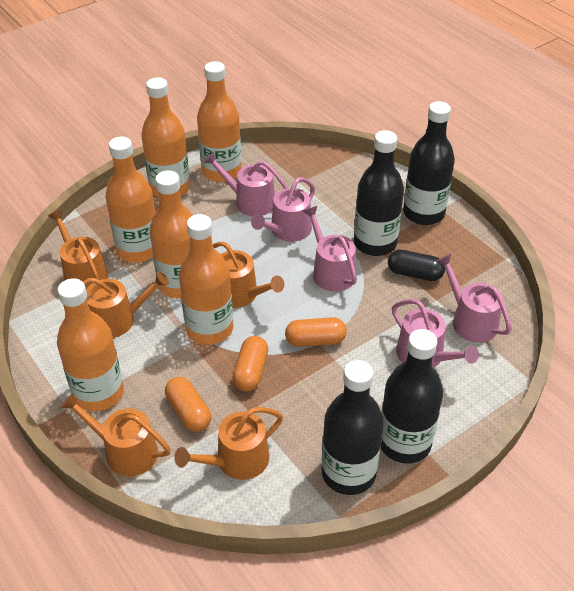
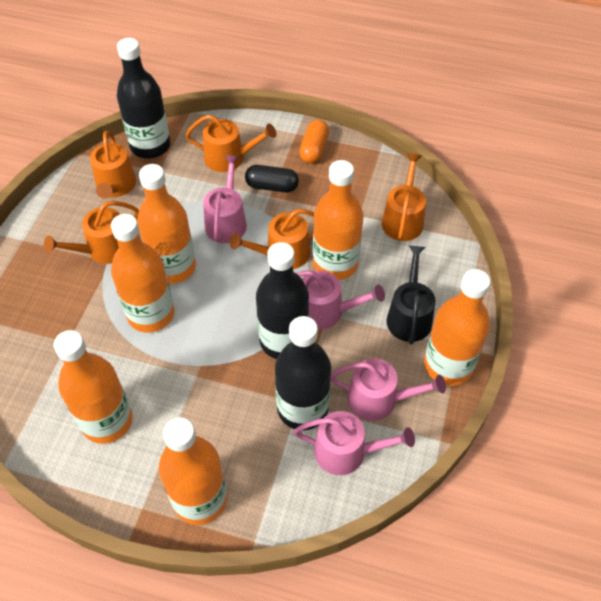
black bottle: 4 -> 3
black watering can: 0 -> 1
orange capsule: 3 -> 1
pink watering can: 5 -> 4

